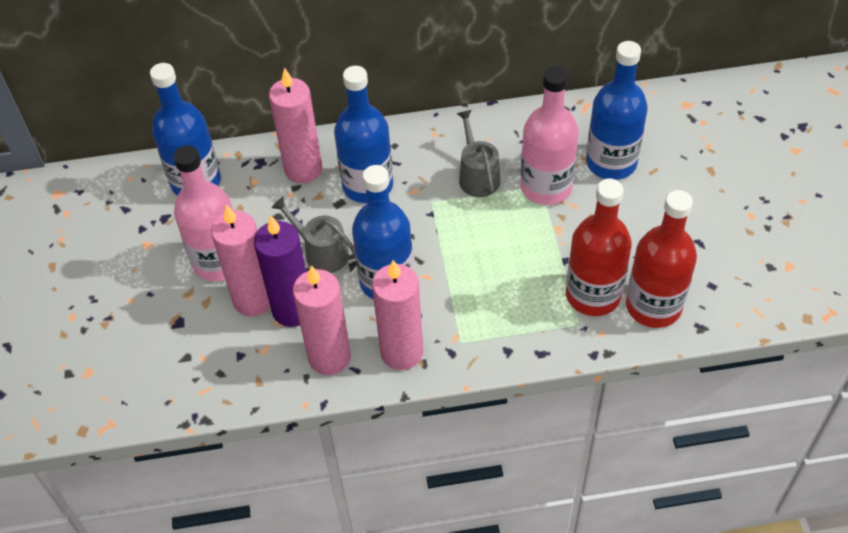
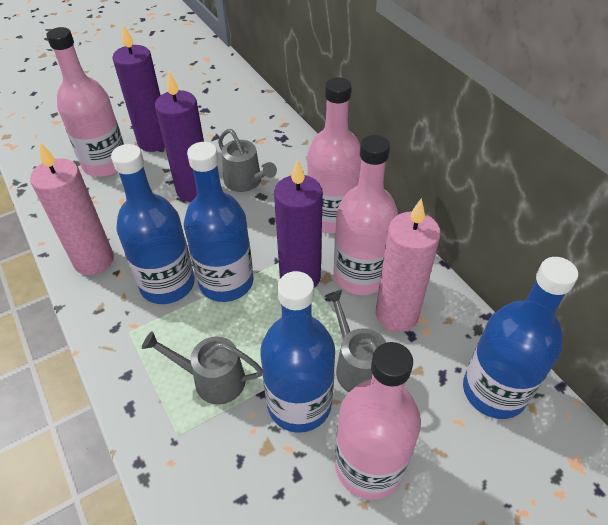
grey watering can: 2 -> 3
pink bottle: 2 -> 4
pink candle: 4 -> 2
purple candle: 1 -> 3
red bottle: 2 -> 0

